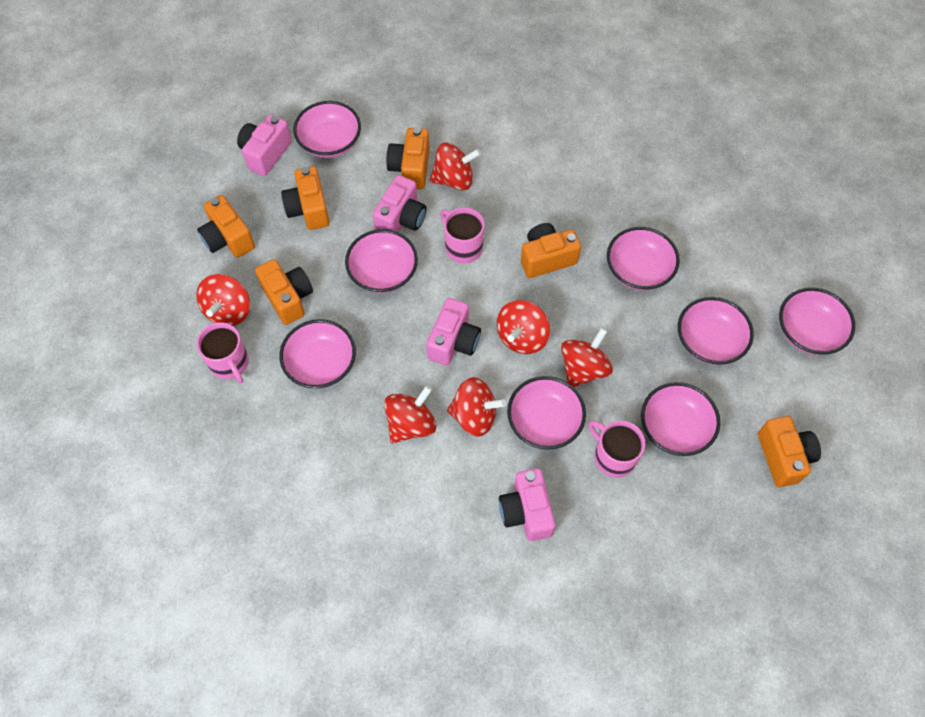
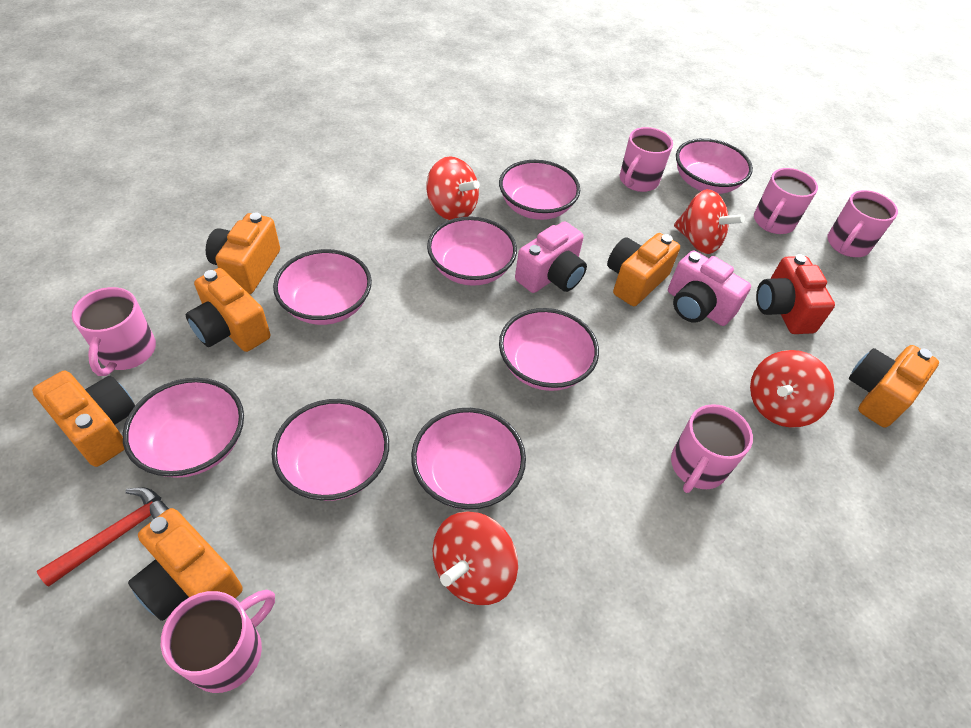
pink camera: 4 -> 2
pink mug: 3 -> 6
red camera: 0 -> 1
red hammer: 0 -> 1
red spinning top: 6 -> 4

